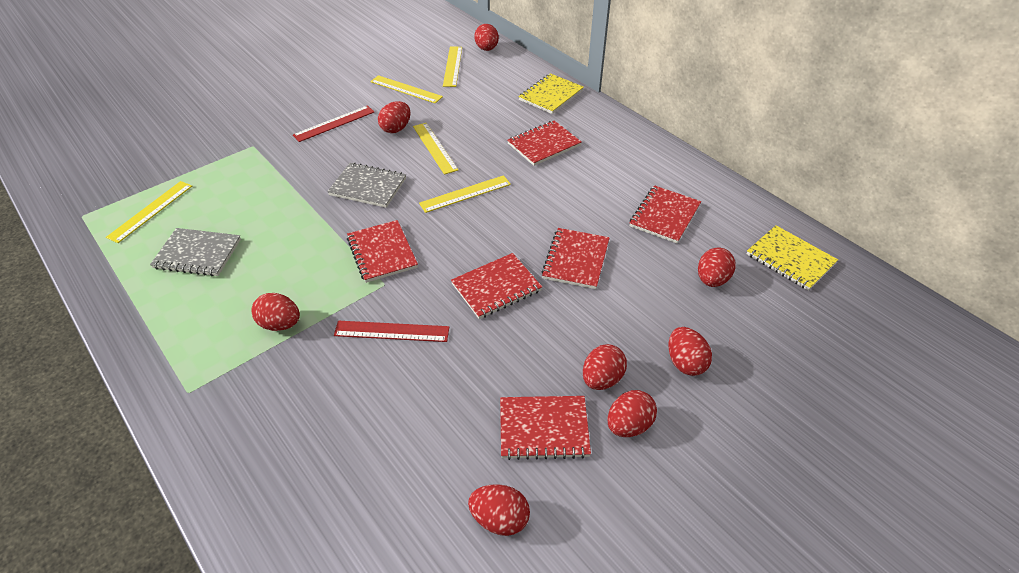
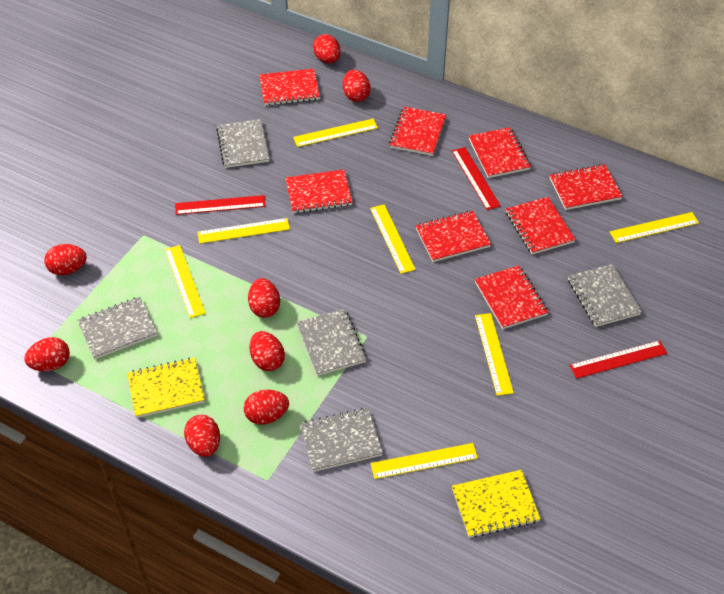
grey notebook: 2 -> 5
red notebook: 6 -> 8
red ruler: 2 -> 3
yellow ruler: 5 -> 7

